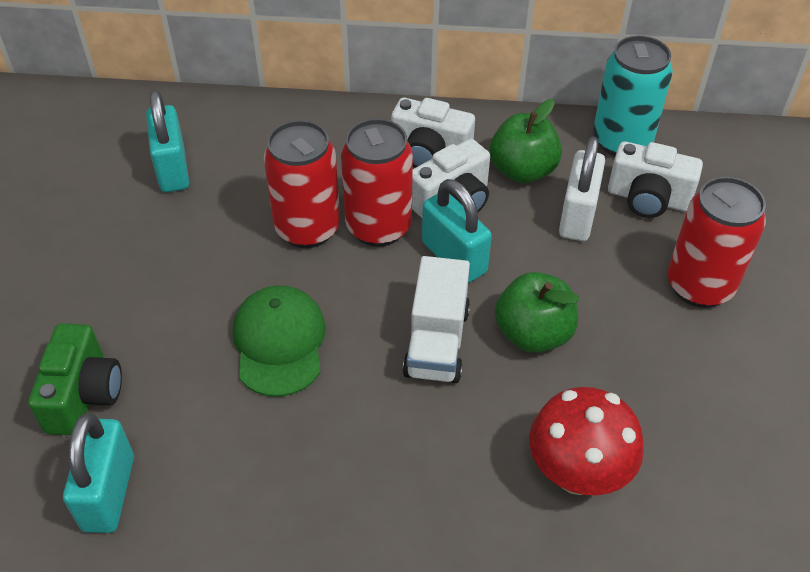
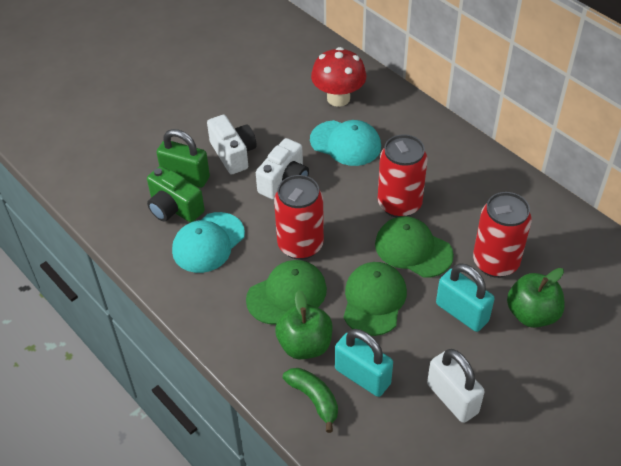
green banana: 0 -> 1
green cap: 1 -> 3
green padlock: 0 -> 1
turquoise can: 1 -> 0
turquoise cap: 0 -> 2
turquoise padlock: 3 -> 2
white camera: 3 -> 2
white truck: 1 -> 0

